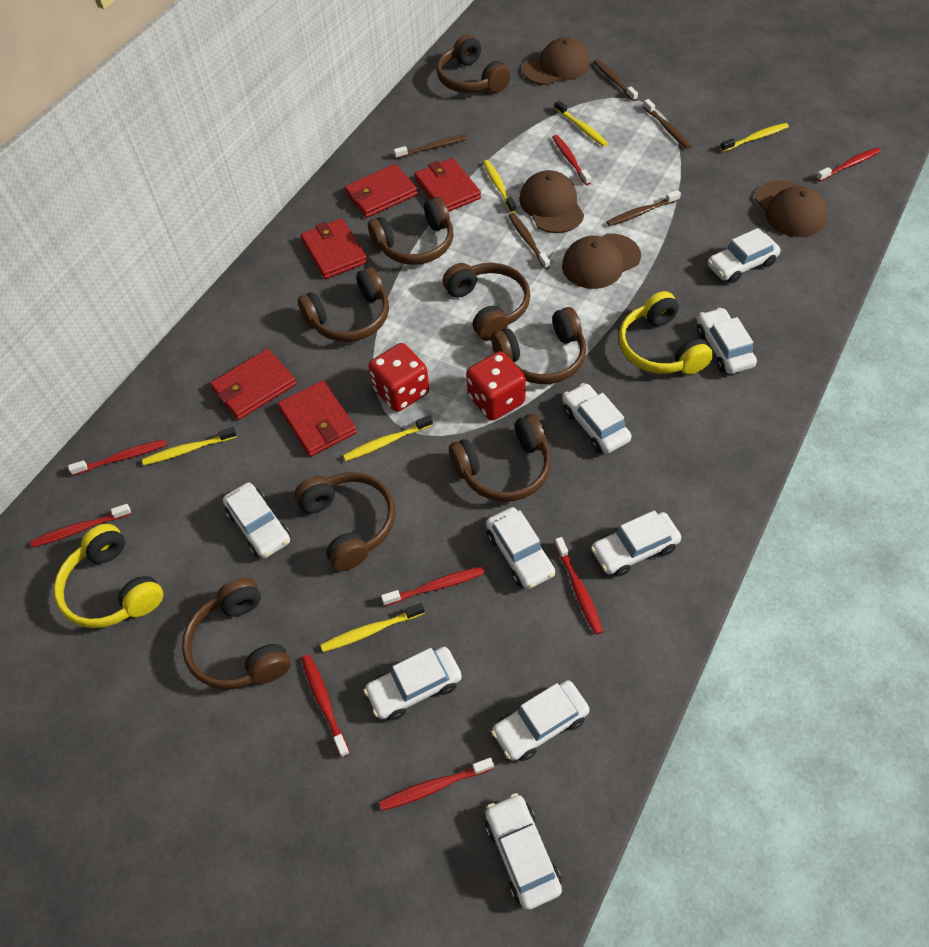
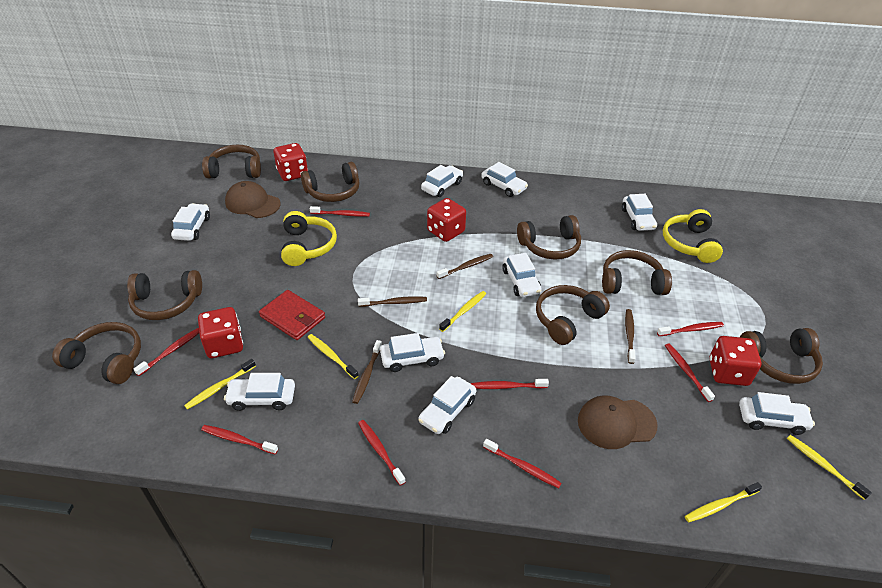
brown cap: 4 -> 2
brown toothbrush: 5 -> 4
red dice: 2 -> 4
red wallet: 5 -> 1
yellow toothbrush: 6 -> 5

